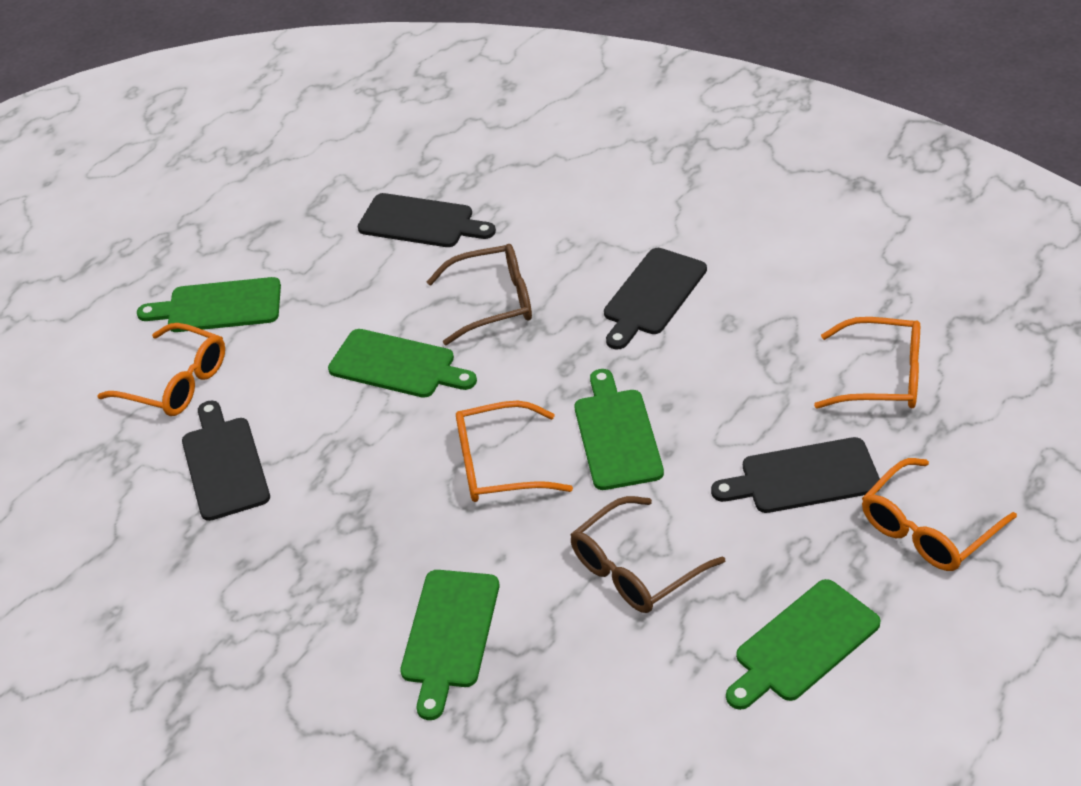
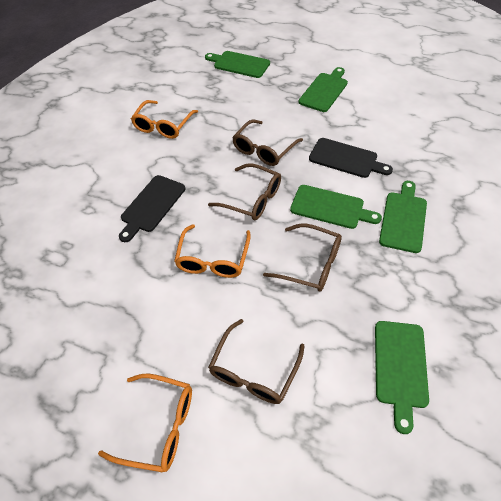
black cutting board: 4 -> 2
brown glasses: 2 -> 4
orange glasses: 4 -> 3

